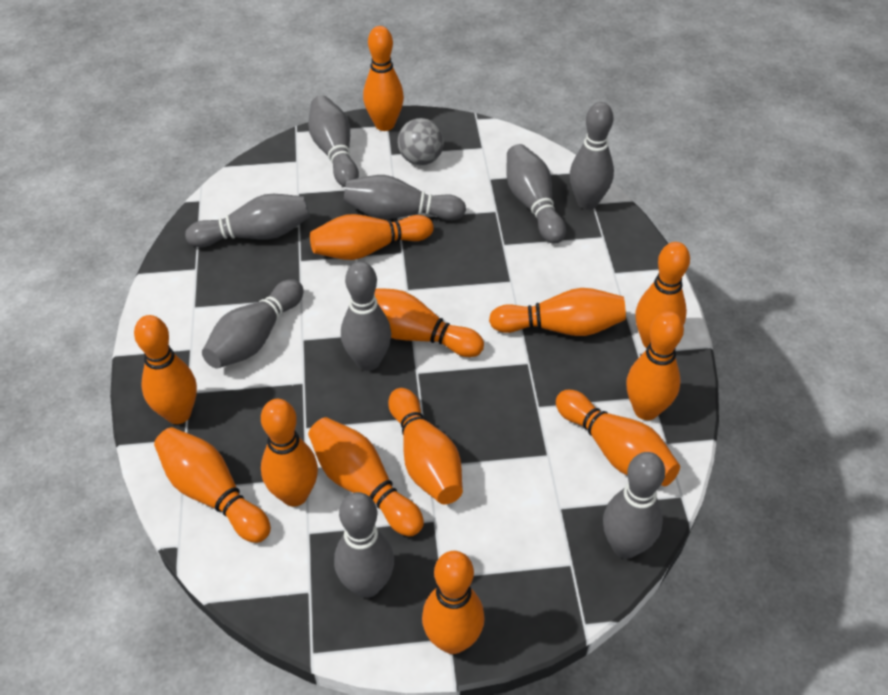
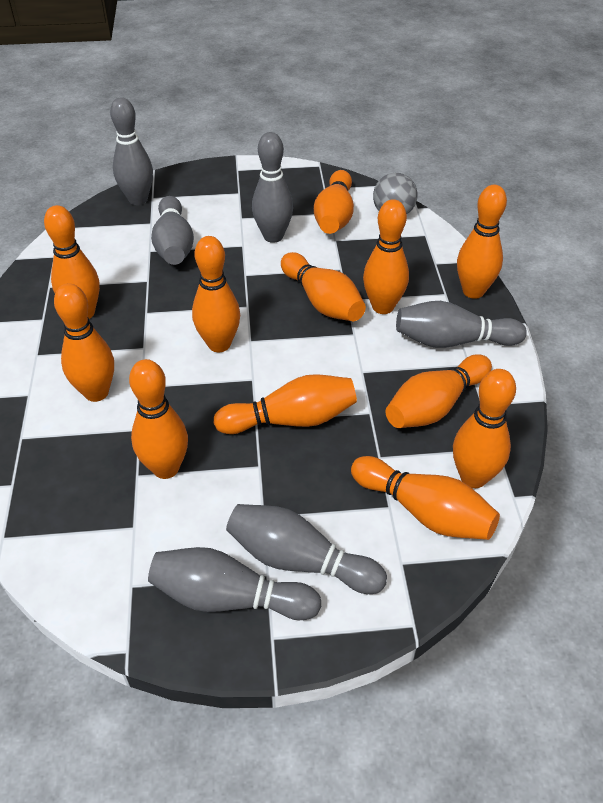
grey bowling pin: 9 -> 6
orange bowling pin: 13 -> 12

